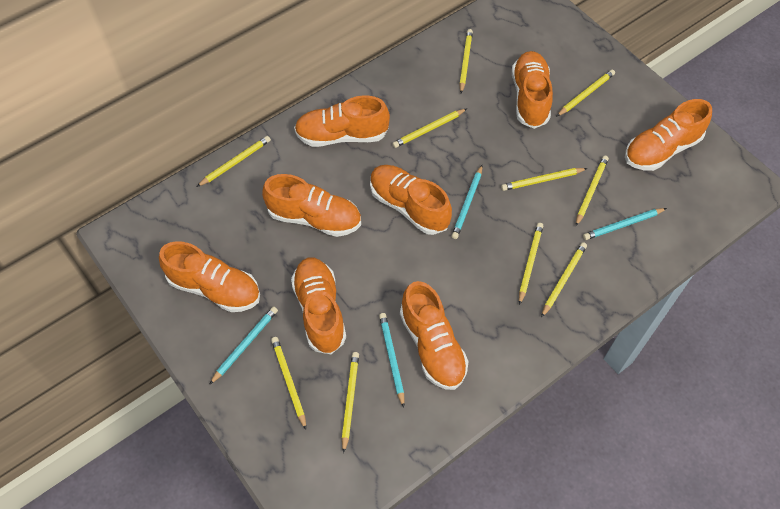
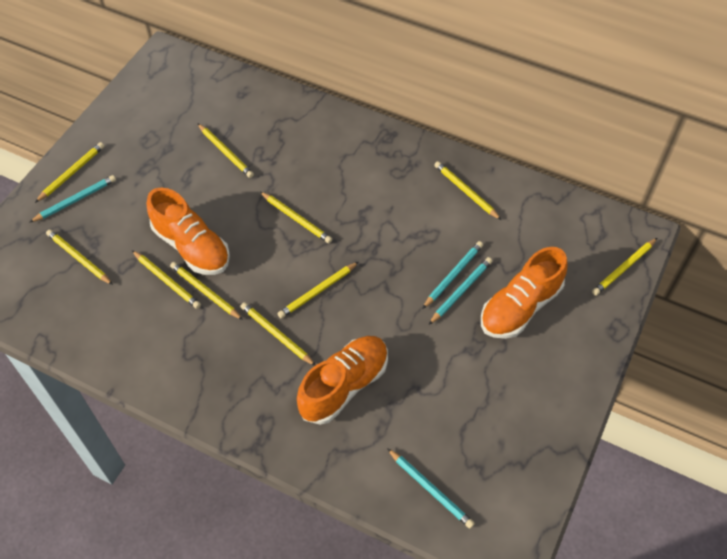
orange shoe: 8 -> 3

